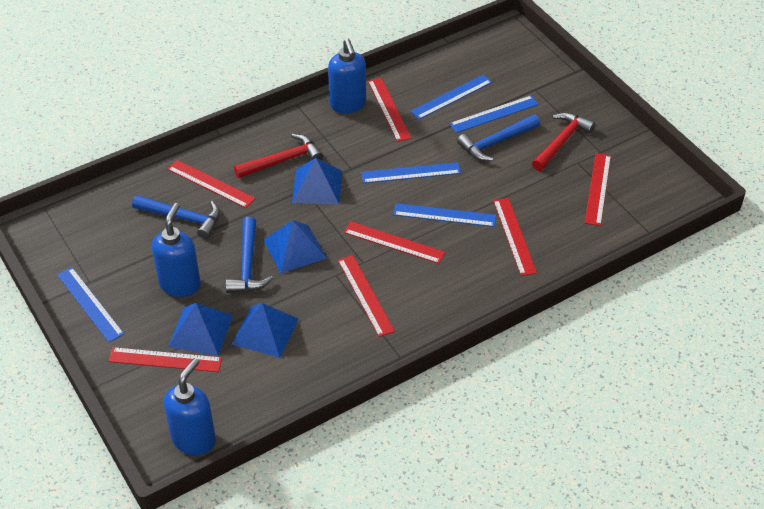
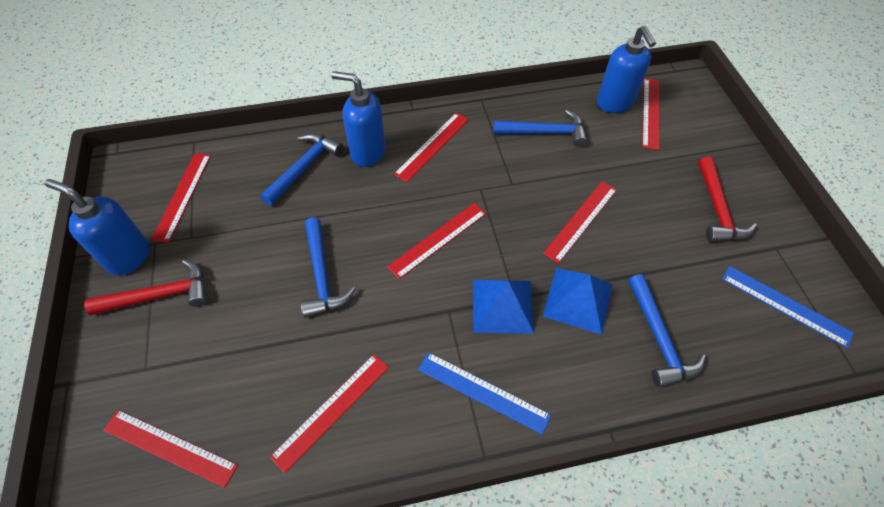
blue hammer: 3 -> 4
blue pyramid: 4 -> 2
blue ruler: 5 -> 2

